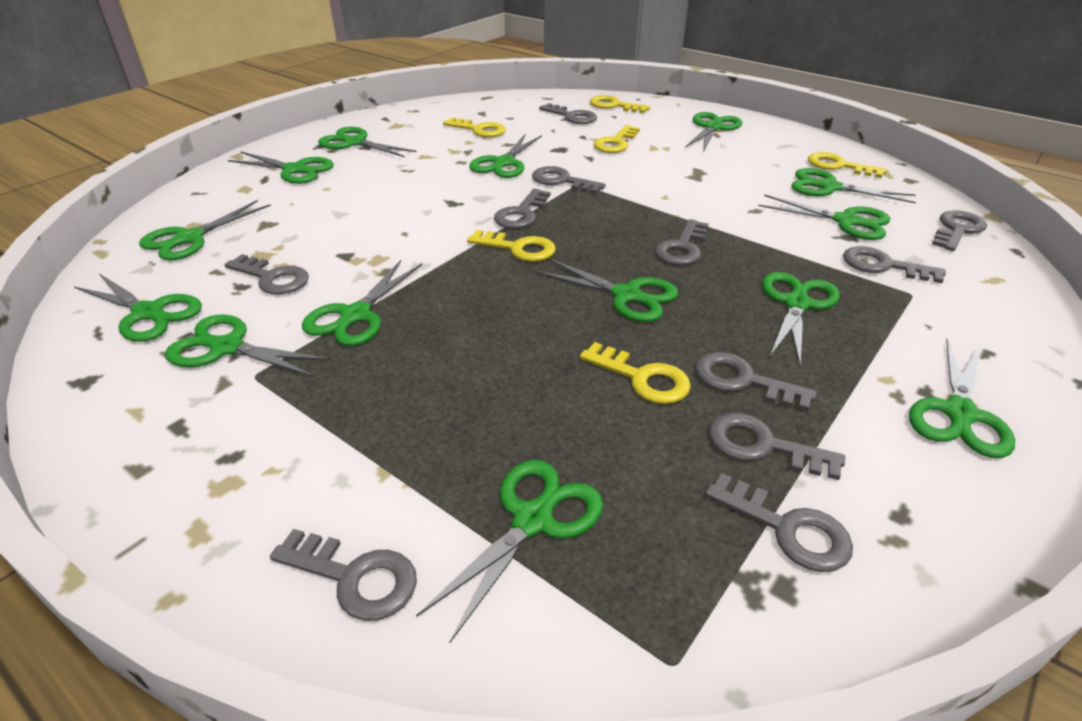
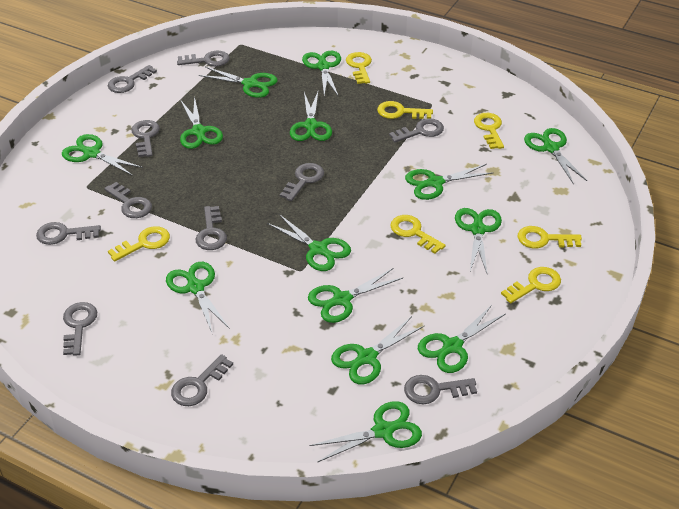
yellow key: 6 -> 7

